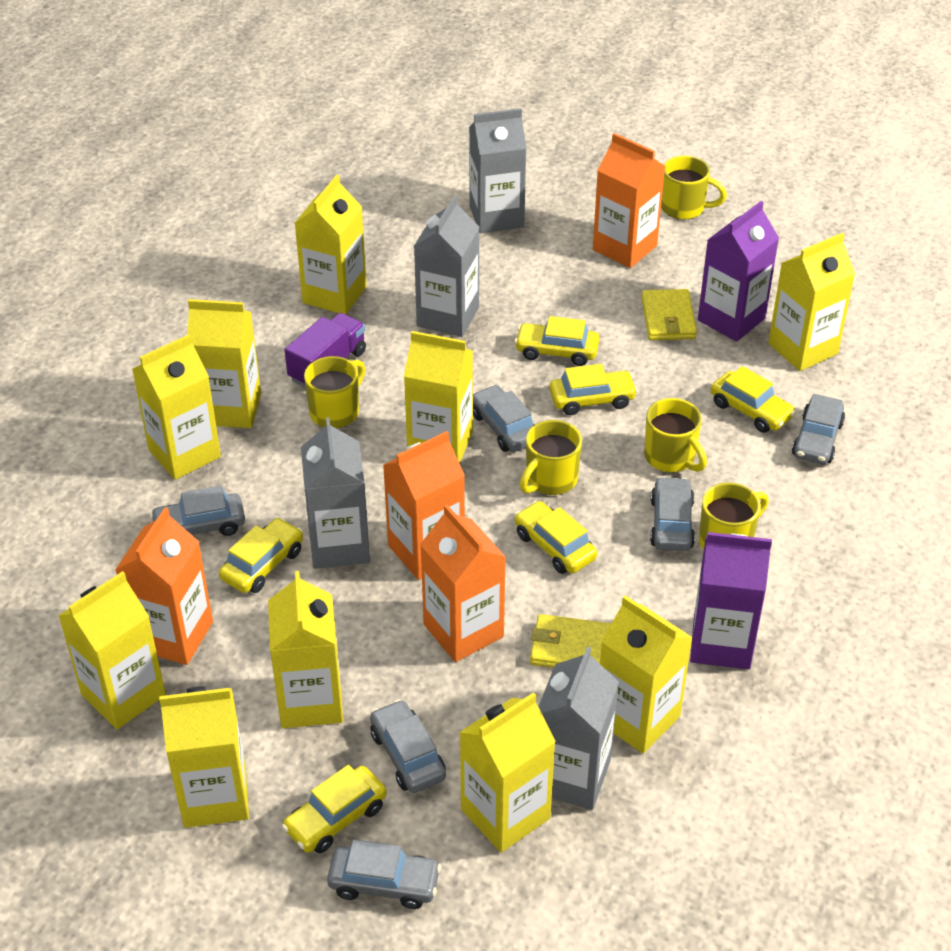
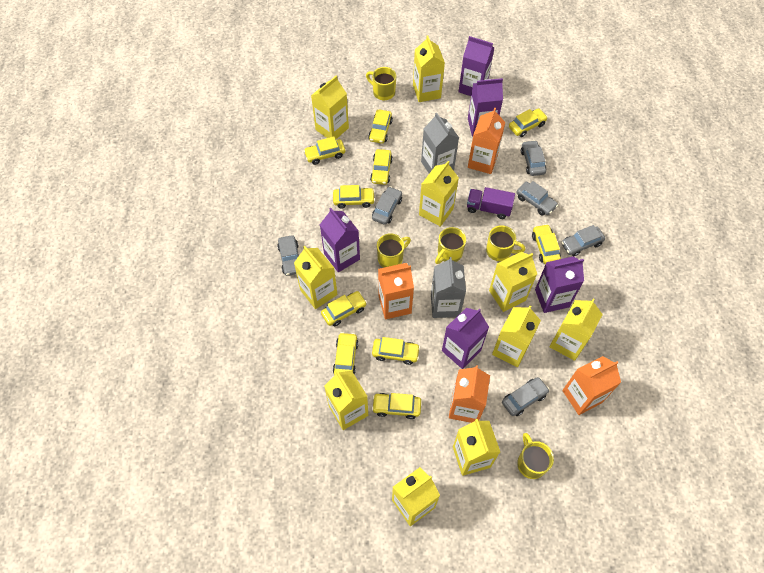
grey carton: 4 -> 2
purple carton: 2 -> 5
yellow car: 6 -> 10
yellow wallet: 2 -> 0

